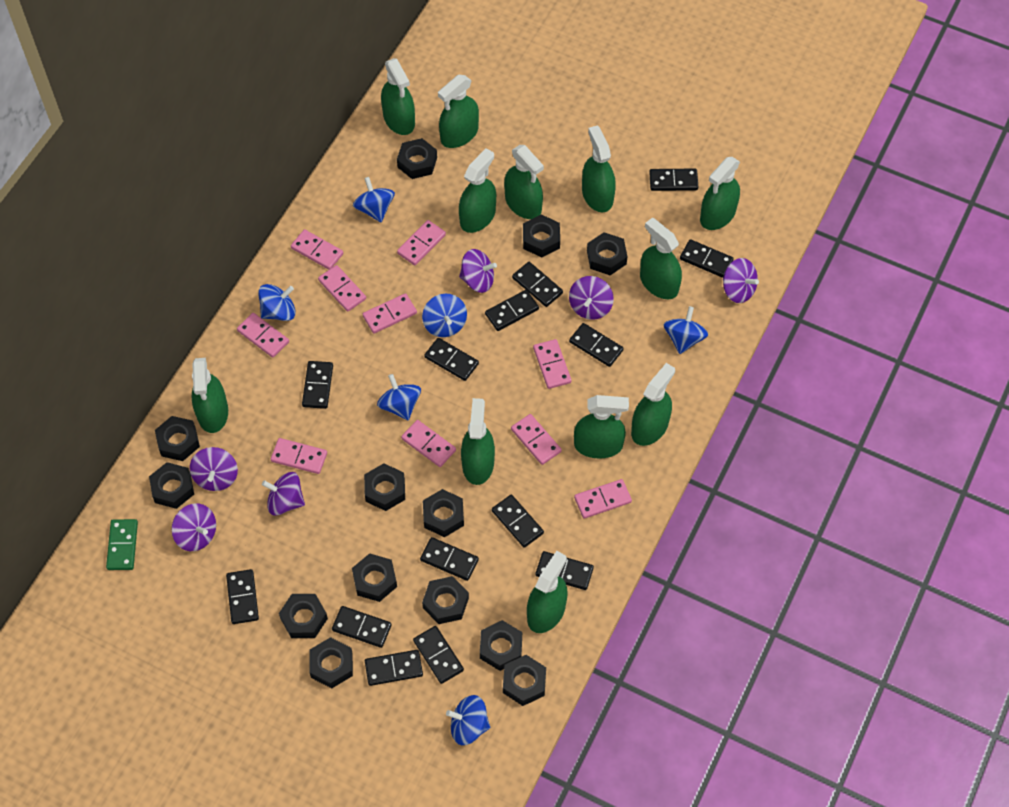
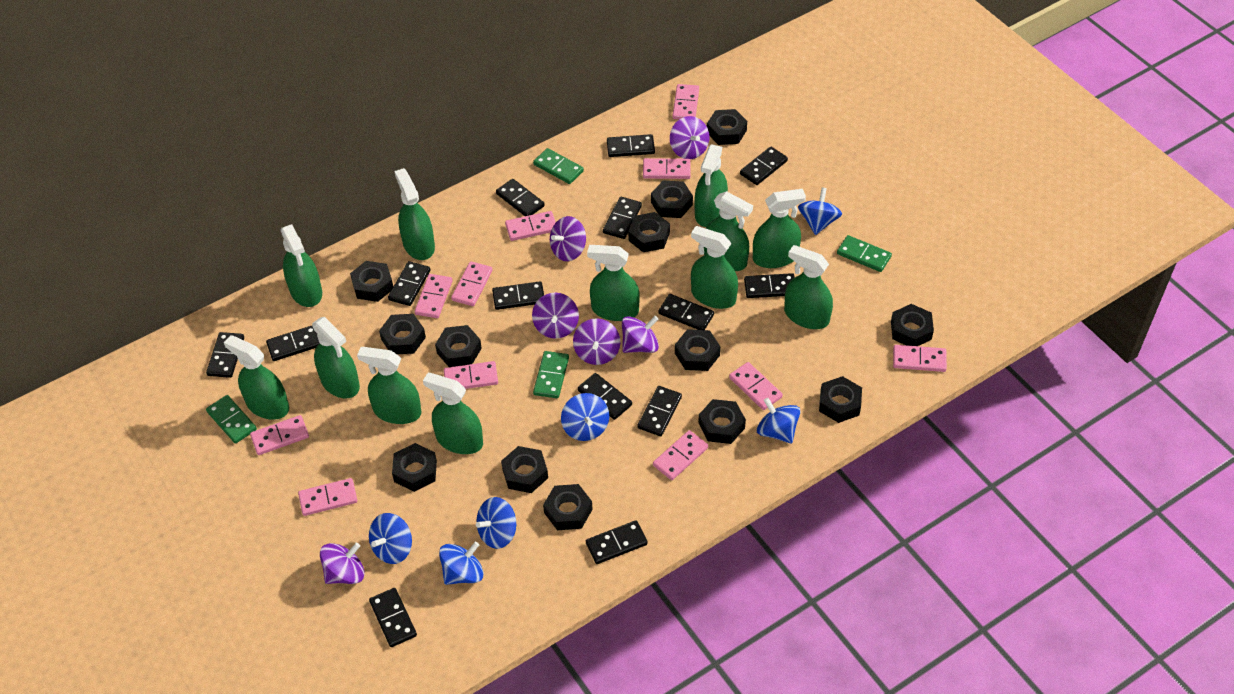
green domino: 1 -> 4
pink domino: 10 -> 11

